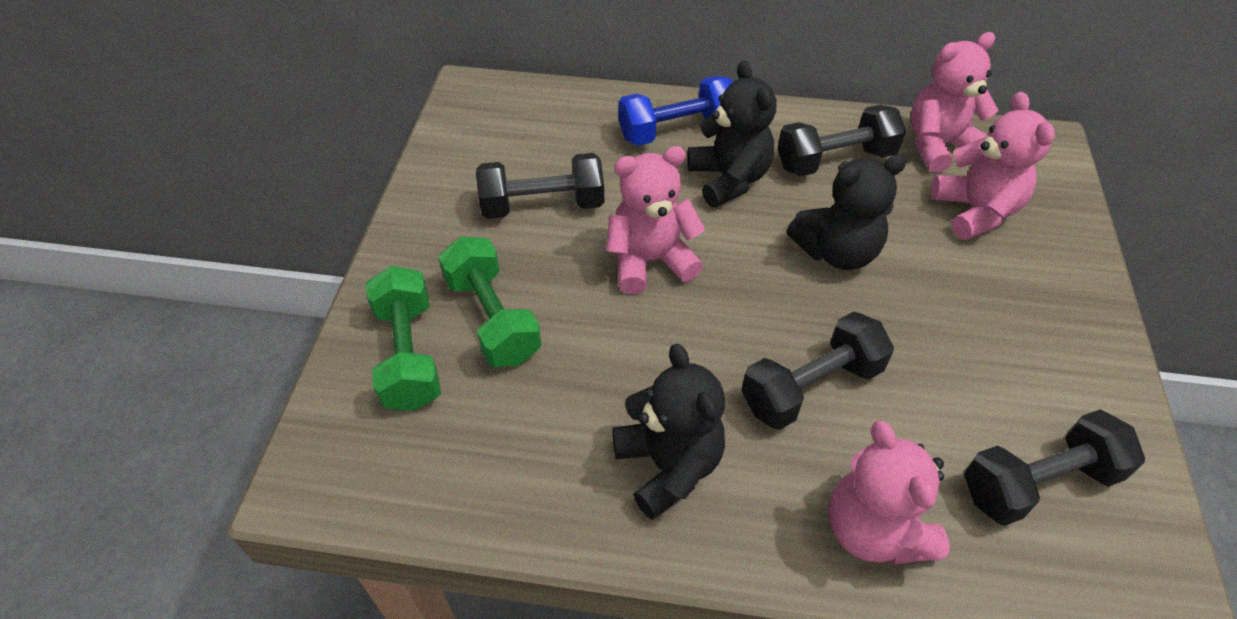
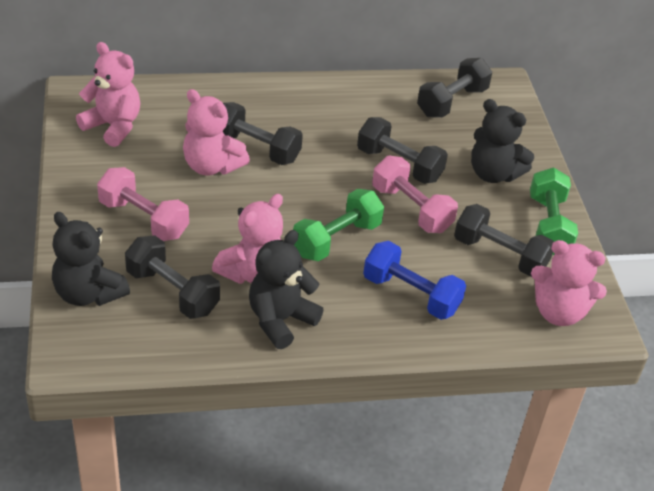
black dumbbell: 4 -> 5
pink dumbbell: 0 -> 2

